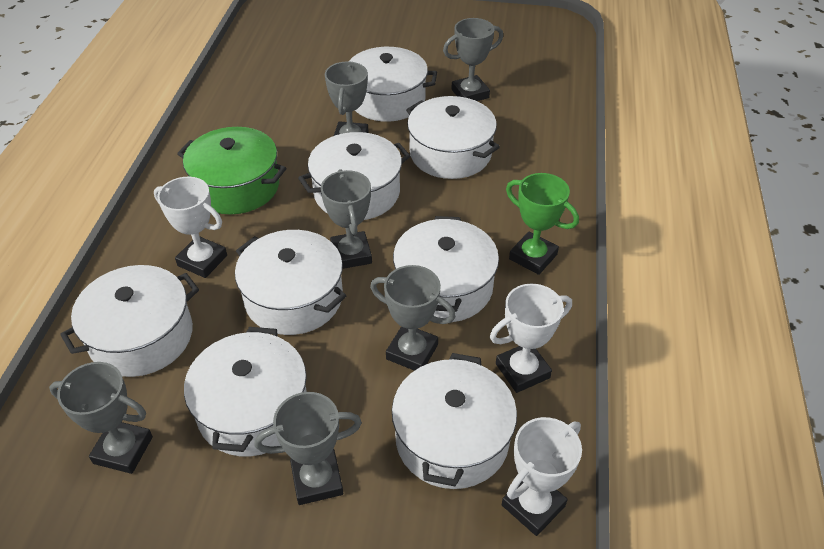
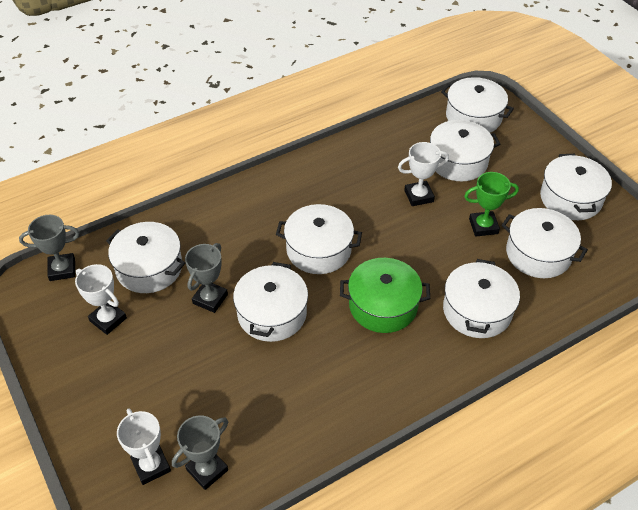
grey trophy: 6 -> 3

